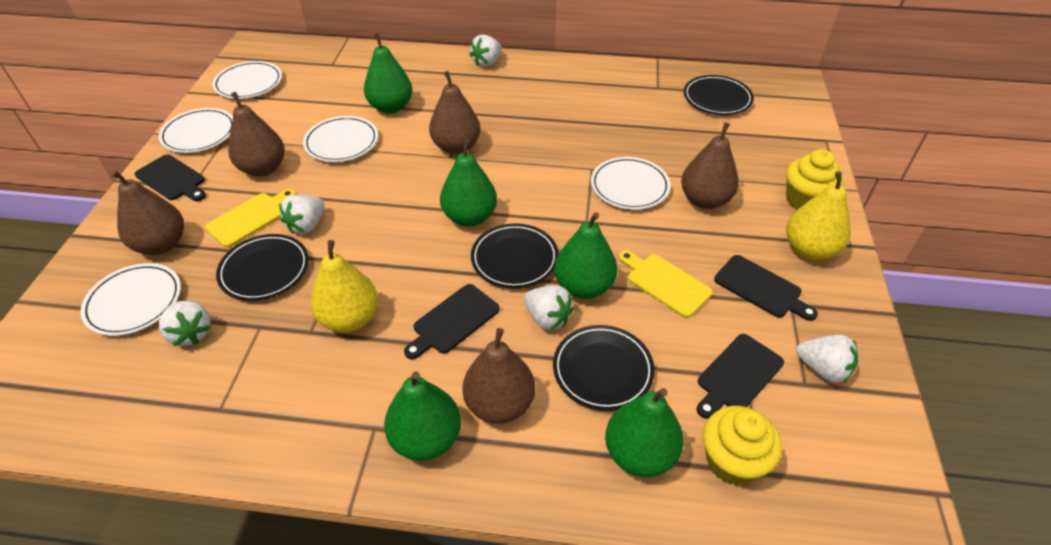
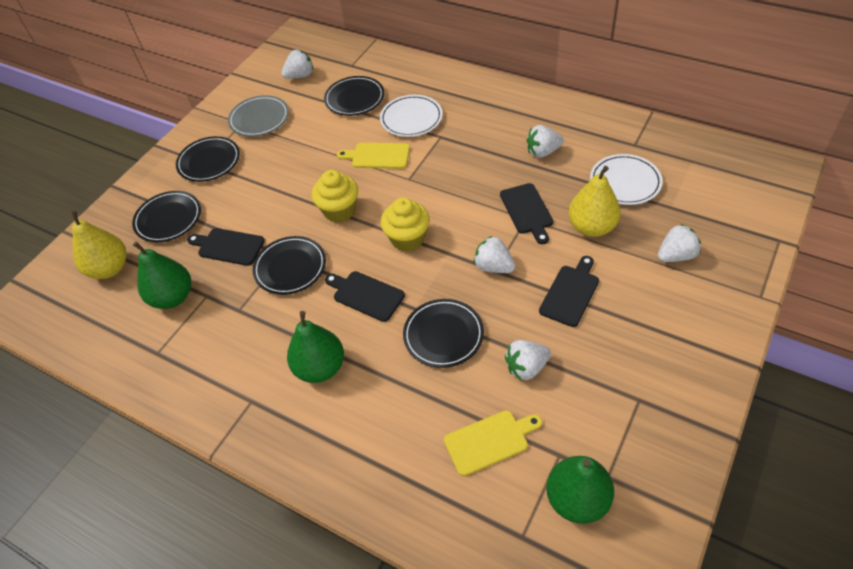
black plate: 4 -> 5
brown pear: 5 -> 0
green pear: 5 -> 3
grey plate: 0 -> 1
white plate: 5 -> 2

